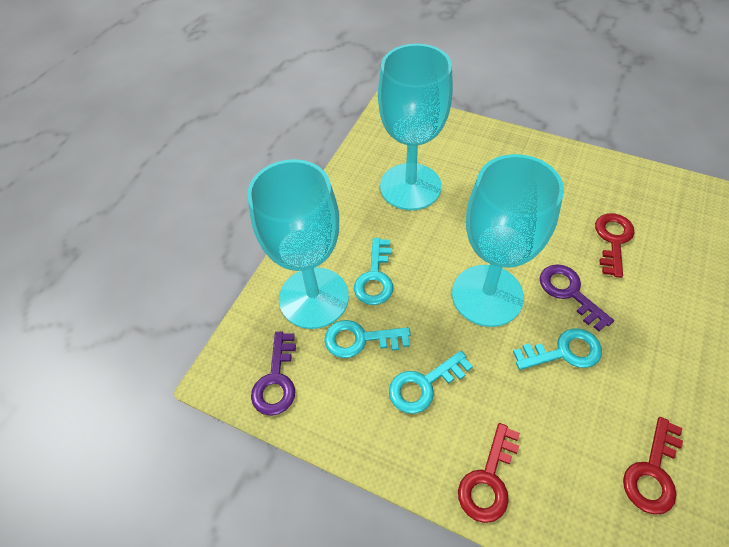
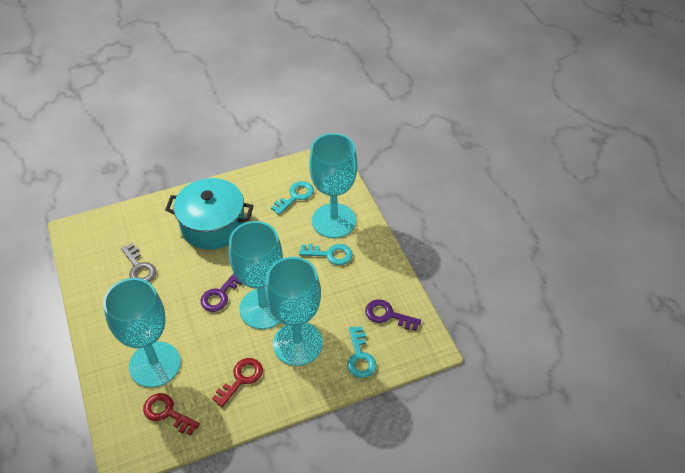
grey key: 0 -> 1
red key: 3 -> 2
turquoise goblet: 3 -> 4
turquoise key: 4 -> 3
turquoise pot: 0 -> 1

